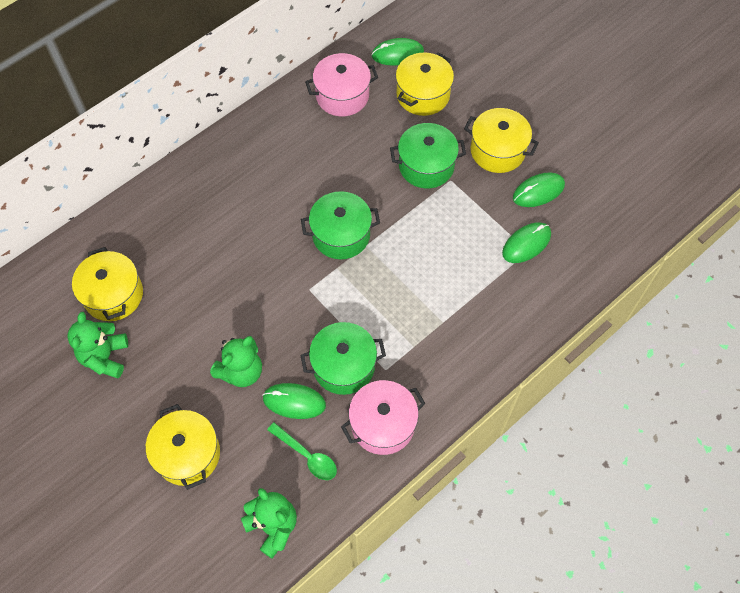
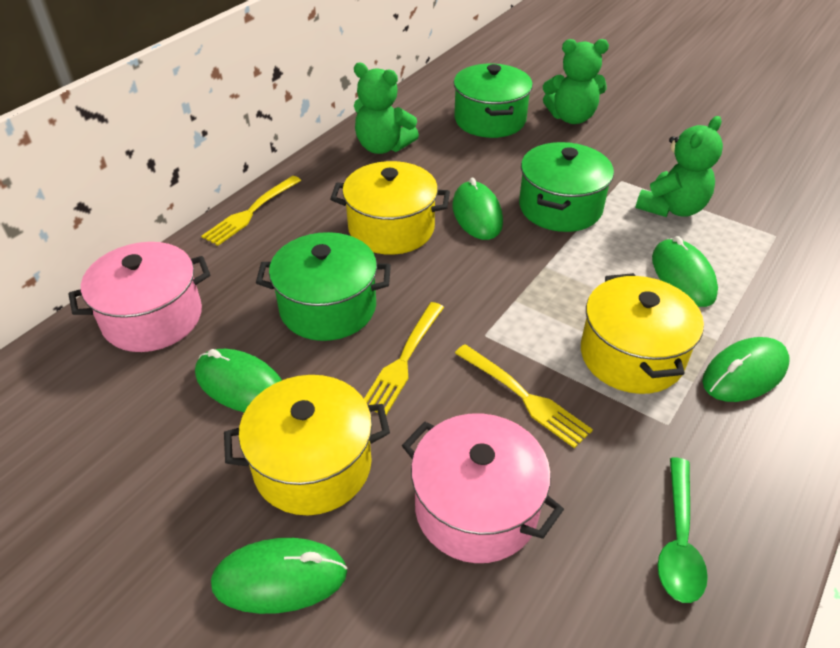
green mouse: 4 -> 5
yellow fork: 0 -> 3
yellow pot: 4 -> 3

